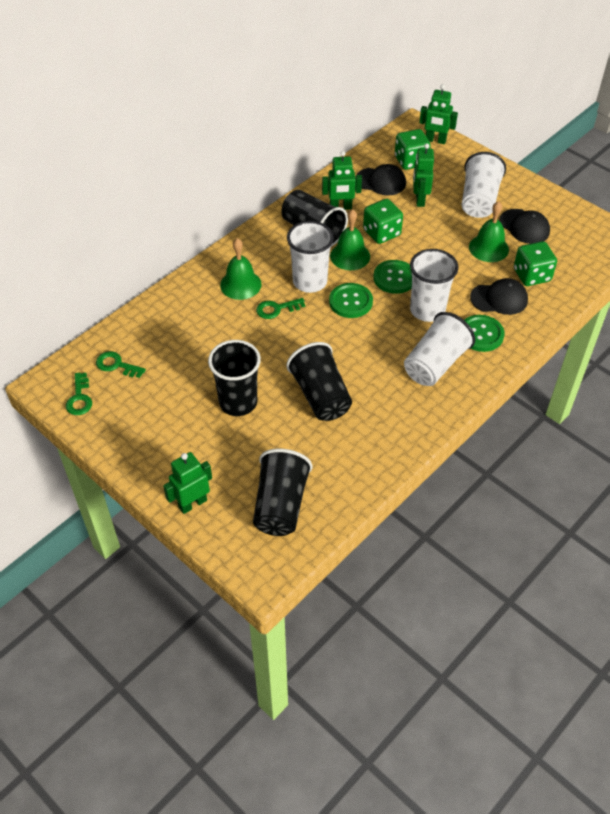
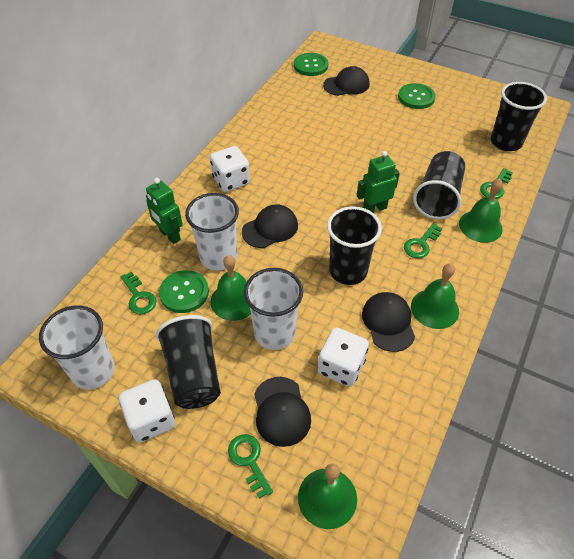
black cap: 3 -> 4
green bell: 3 -> 4
green dice: 3 -> 0
green key: 3 -> 4
green robot: 4 -> 2
white cup: 4 -> 3
white dice: 0 -> 3

